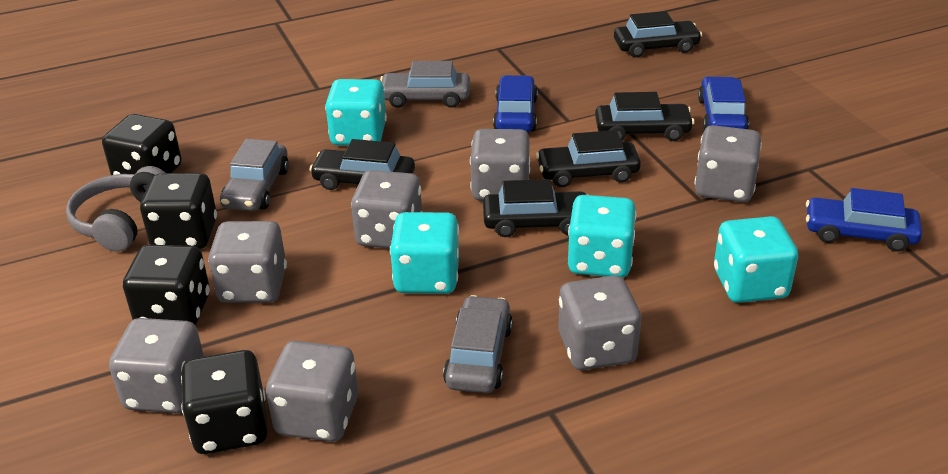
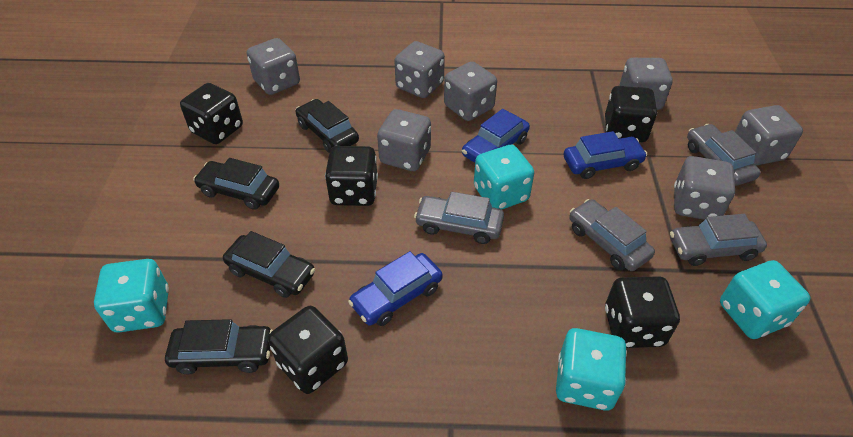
black car: 5 -> 4
black dice: 4 -> 5
grey car: 3 -> 4
grey headphones: 1 -> 0

